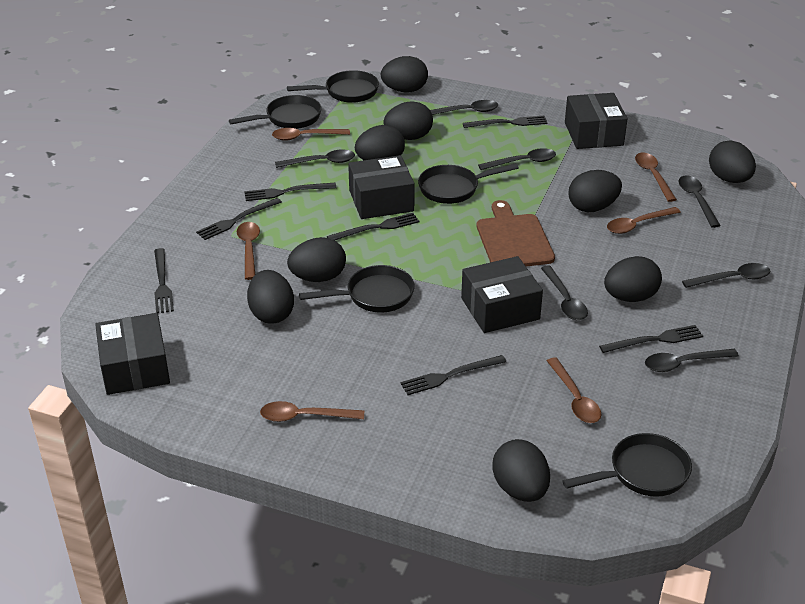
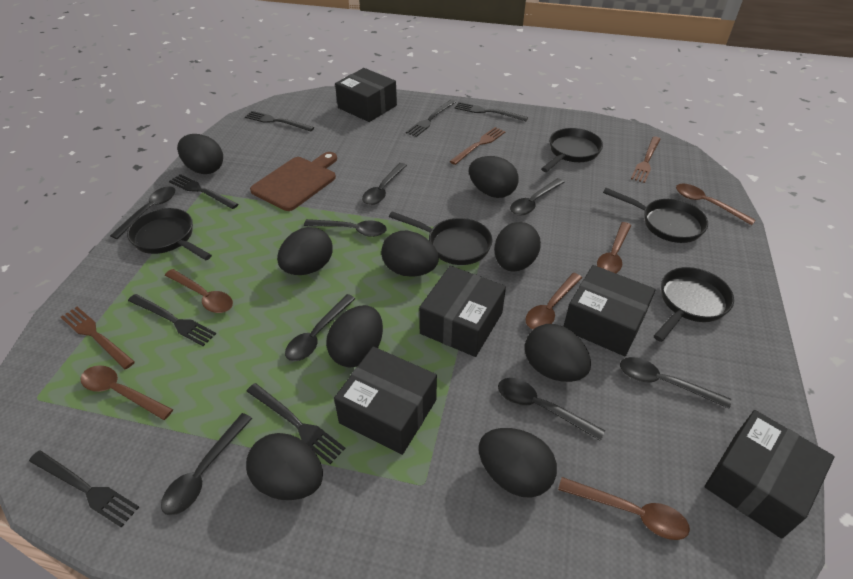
black box: 4 -> 5
black spoon: 7 -> 8
brown fork: 0 -> 3

